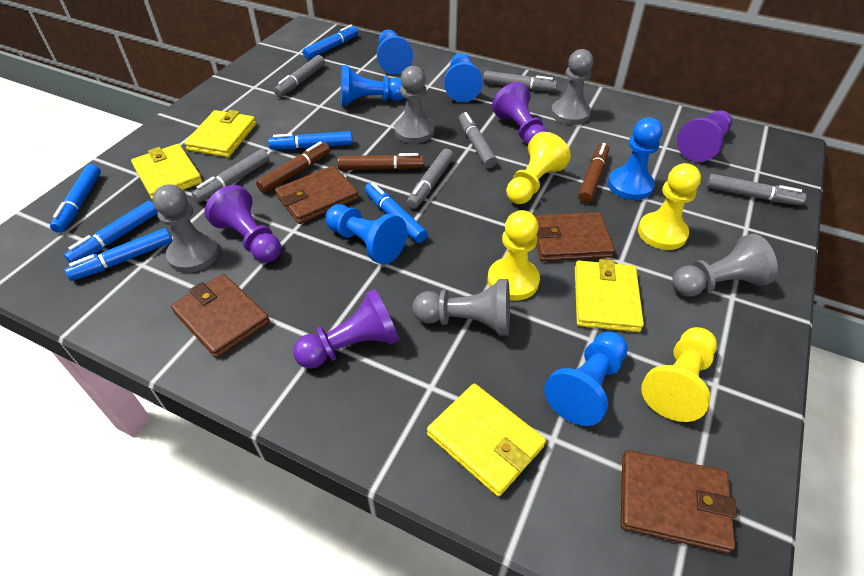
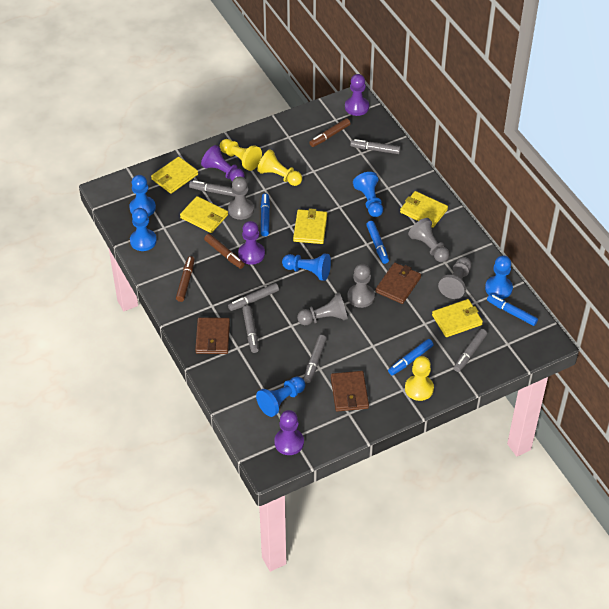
blue marker: 6 -> 4
brown wallet: 4 -> 3
yellow pawn: 4 -> 3
yellow wallet: 4 -> 5

